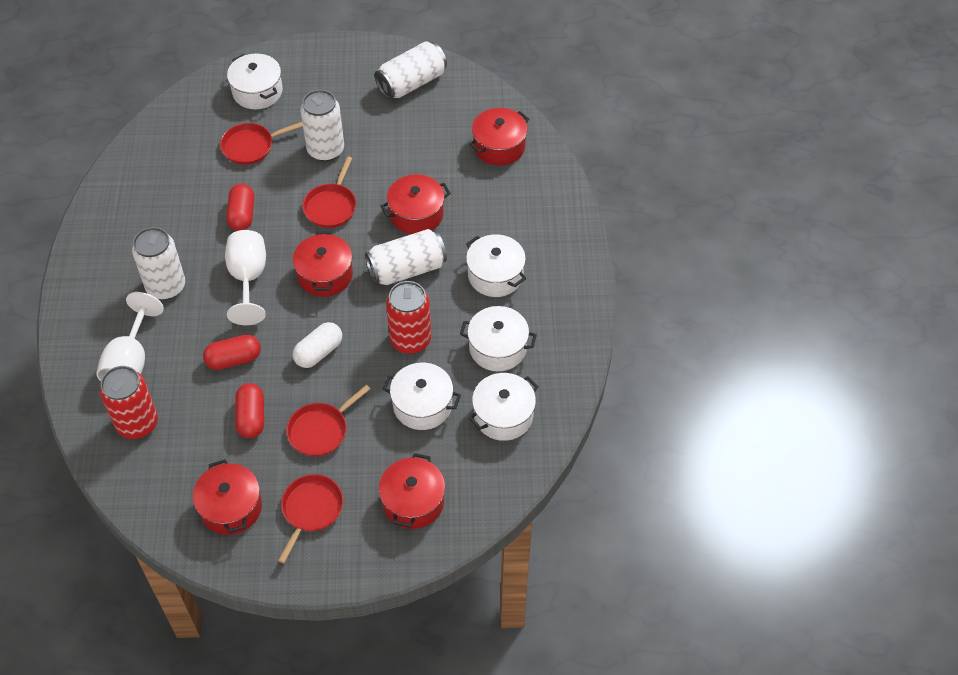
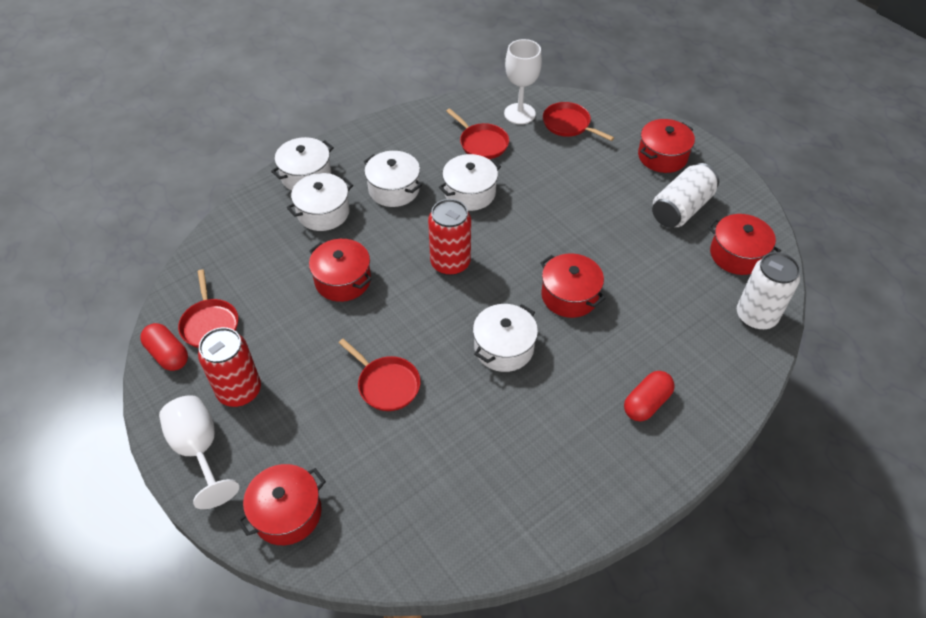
red capsule: 3 -> 2
white can: 4 -> 2
white capsule: 1 -> 0

